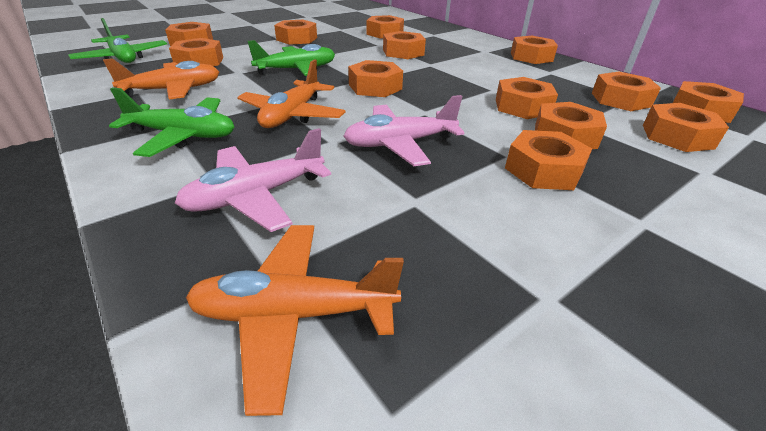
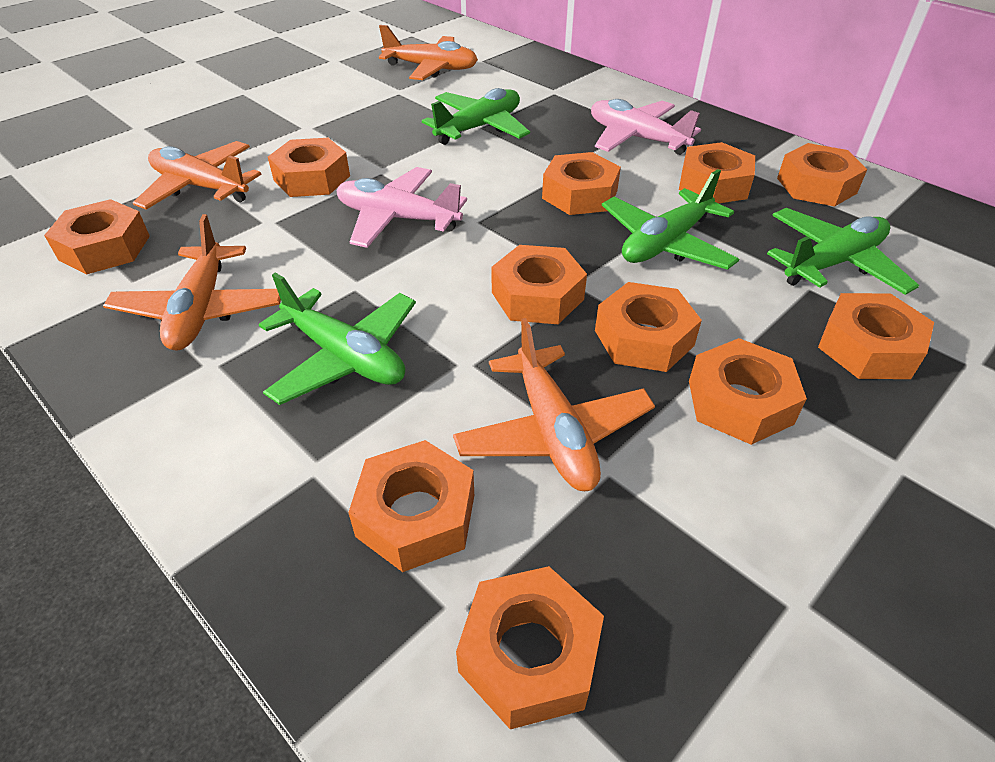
green plane: 3 -> 4
orange nut: 13 -> 11
orange plane: 3 -> 4

